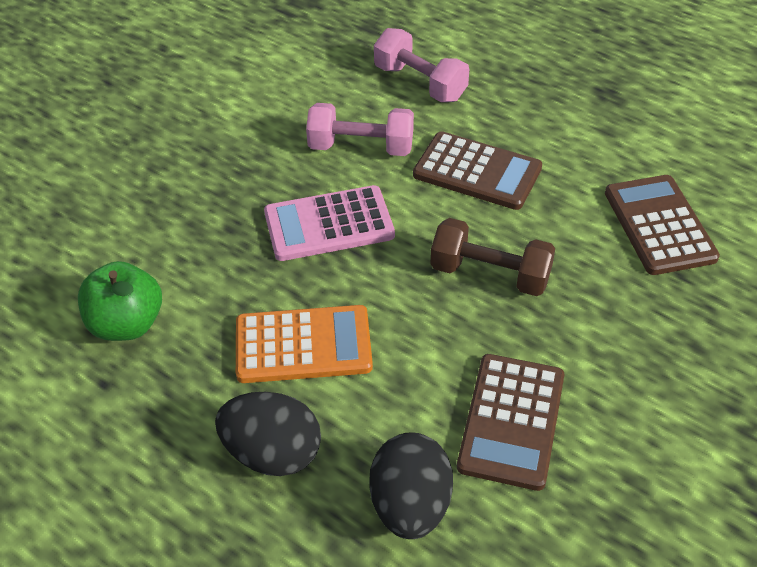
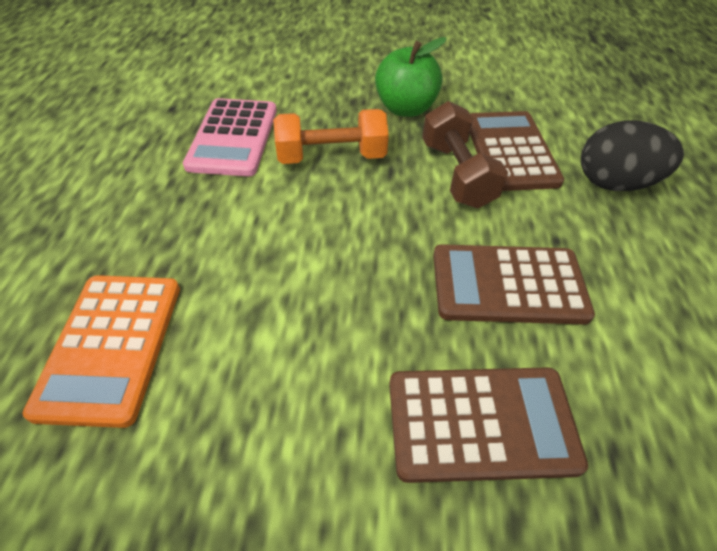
black egg: 2 -> 1
orange dumbbell: 0 -> 1
pink dumbbell: 2 -> 0

